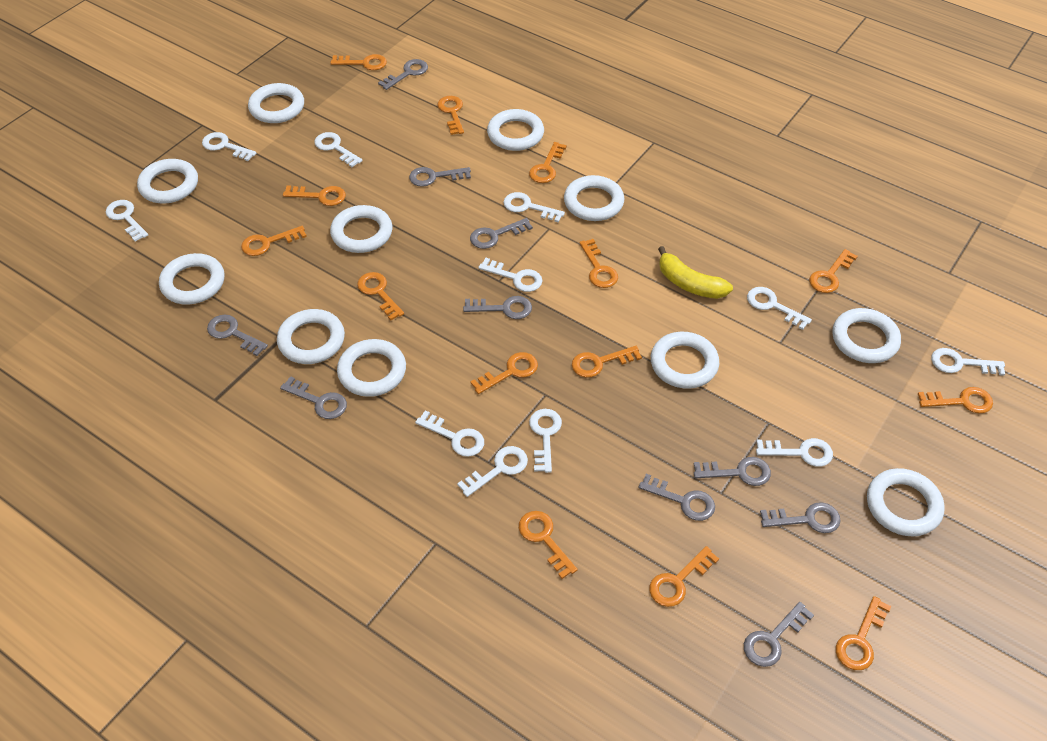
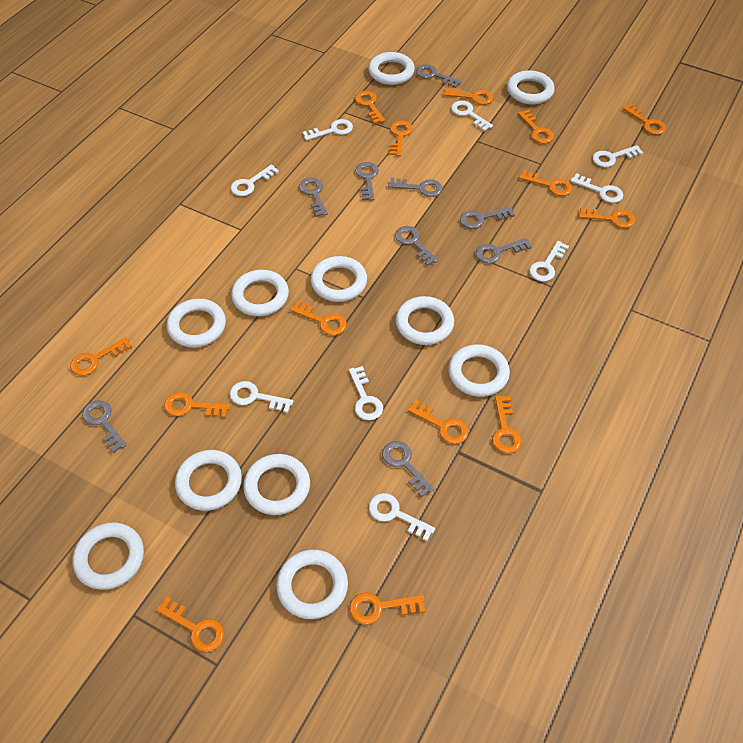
grey key: 10 -> 9
white key: 11 -> 9
yellow banana: 1 -> 0

